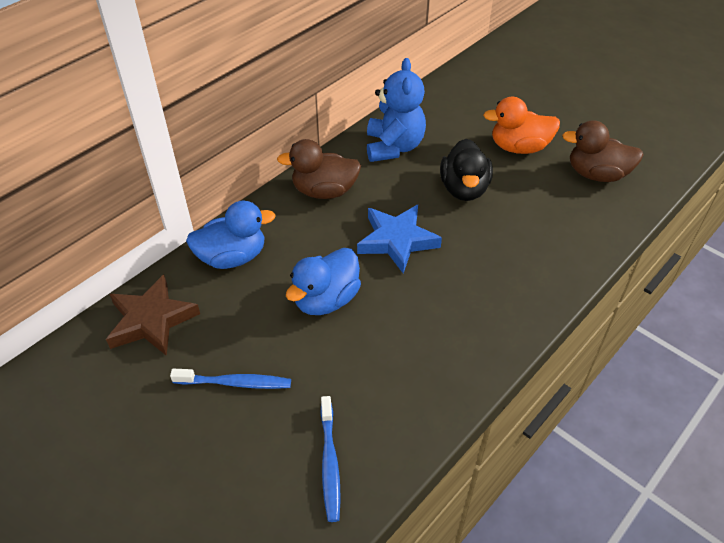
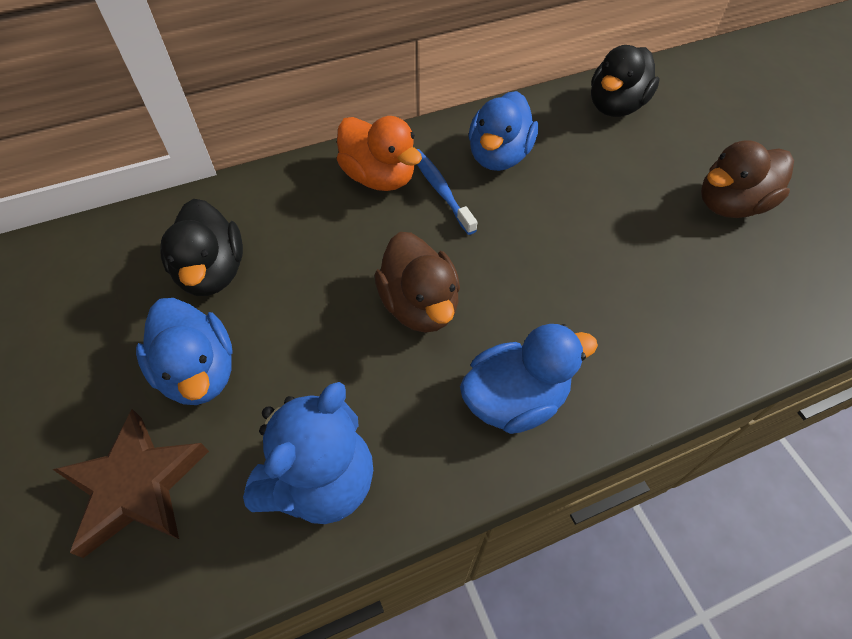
black duck: 1 -> 2
blue duck: 2 -> 3
blue star: 1 -> 0
blue toothbrush: 2 -> 1

